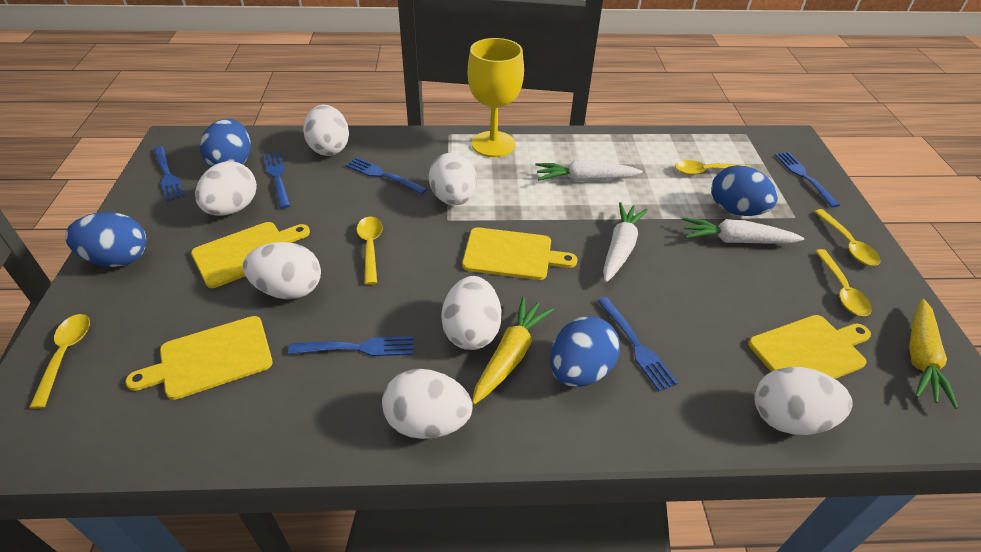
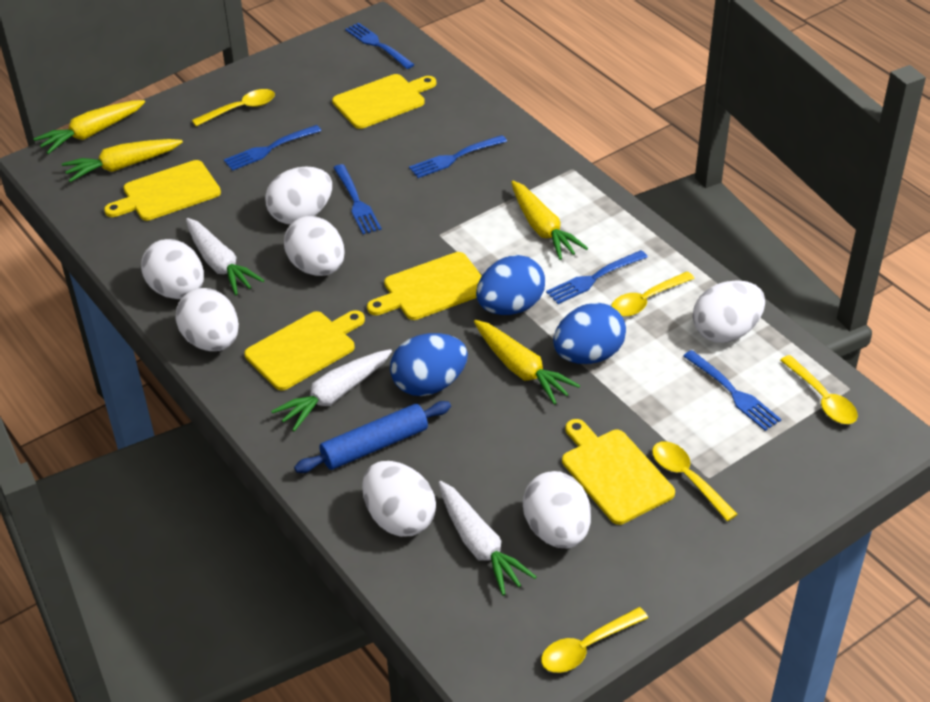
blue egg: 4 -> 3
blue rolling pin: 0 -> 1
yellow carrot: 2 -> 4
yellow cutting board: 4 -> 5
yellow goblet: 1 -> 0

